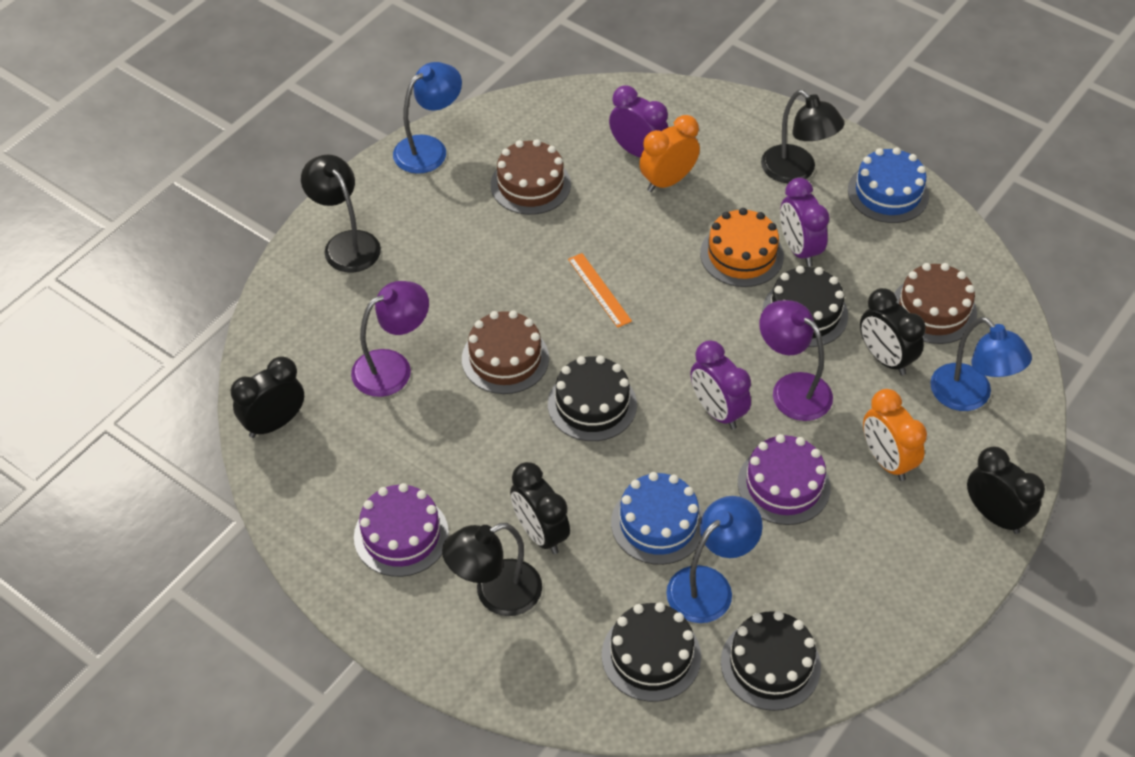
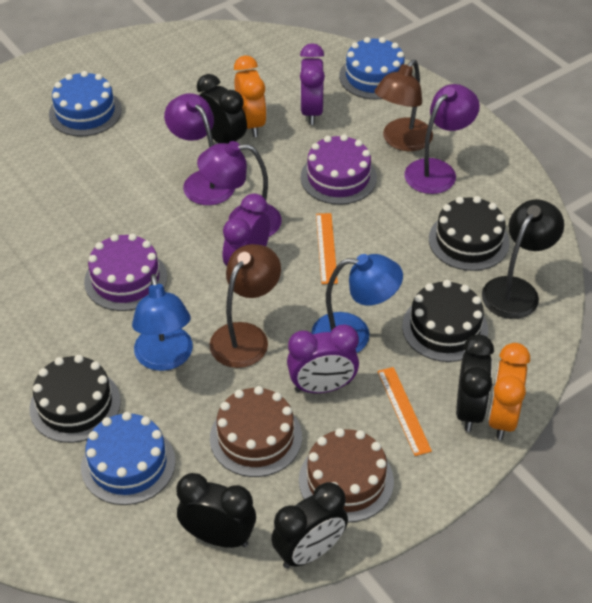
black cake: 4 -> 3
black lamp: 3 -> 1
blue cake: 2 -> 3
blue lamp: 3 -> 2
brown cake: 3 -> 2
brown lamp: 0 -> 2
orange cake: 1 -> 0
orange ruler: 1 -> 2
purple lamp: 2 -> 3

